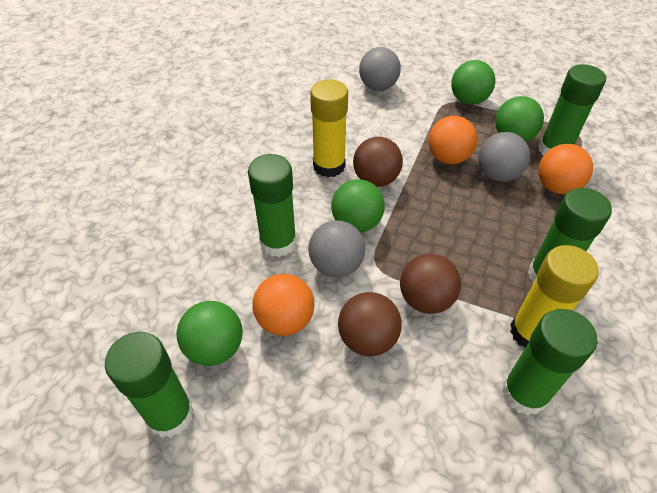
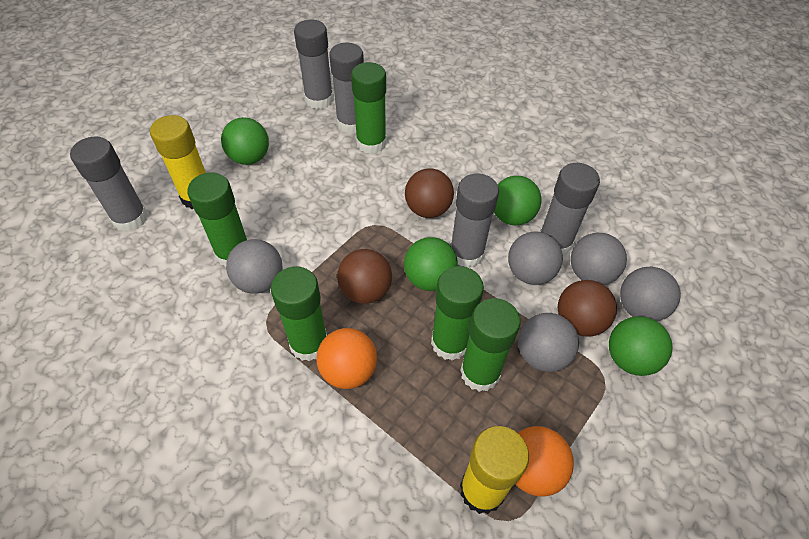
grey ball: 3 -> 5
grey glue stick: 0 -> 5
orange ball: 3 -> 2

